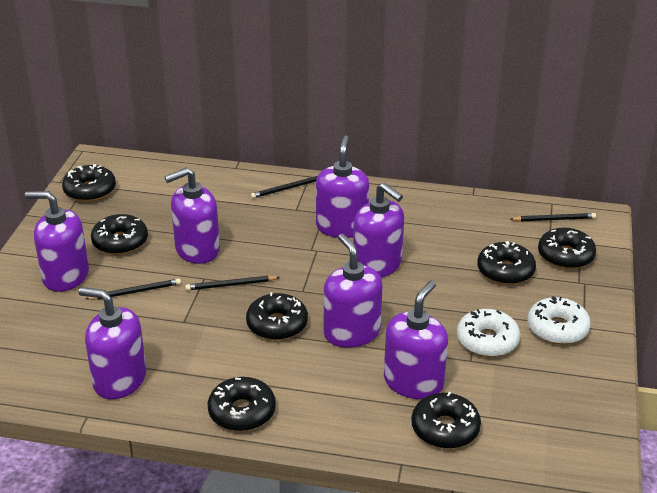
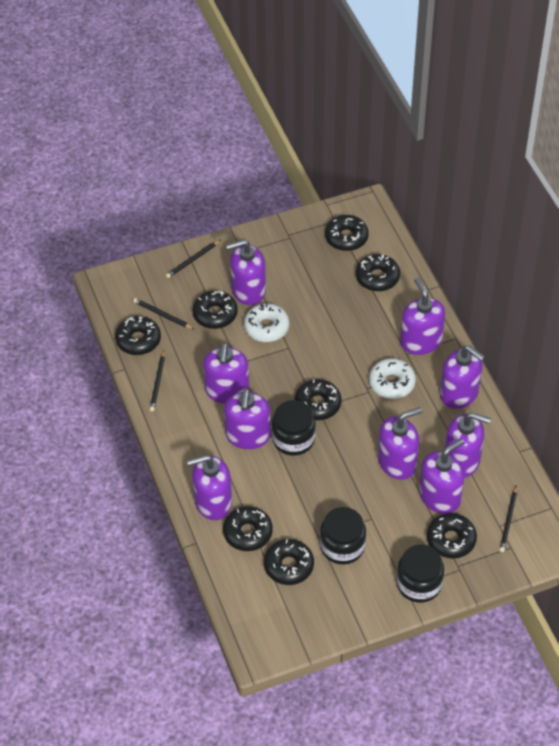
black donut: 7 -> 8
black jar: 0 -> 3
purple soap dispenser: 7 -> 9

